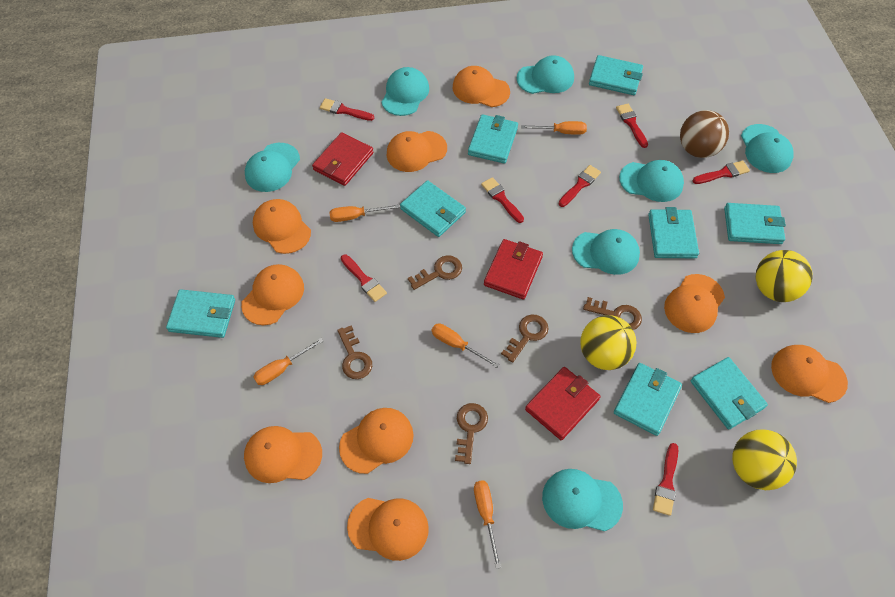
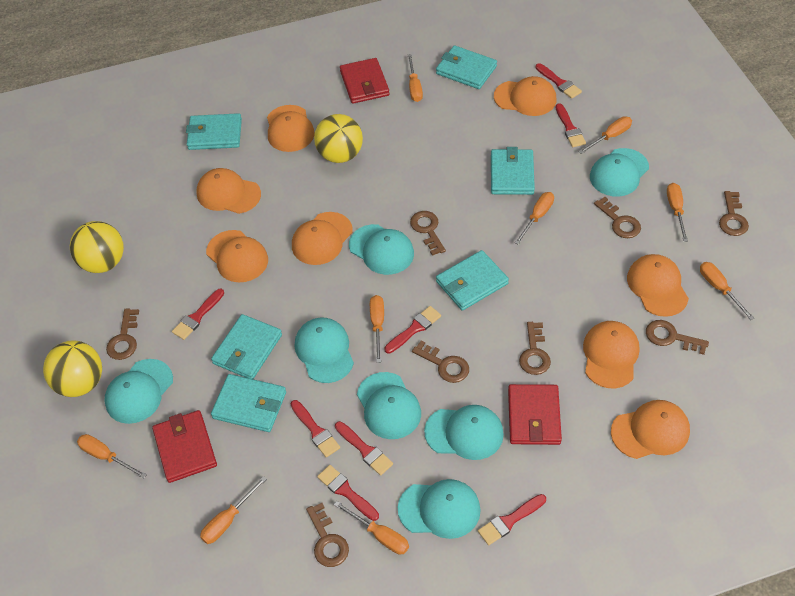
brown ball: 1 -> 0
brown key: 5 -> 8
orange cap: 9 -> 8
orange screwdriver: 5 -> 9
red brush: 7 -> 8
turquoise wallet: 8 -> 6

